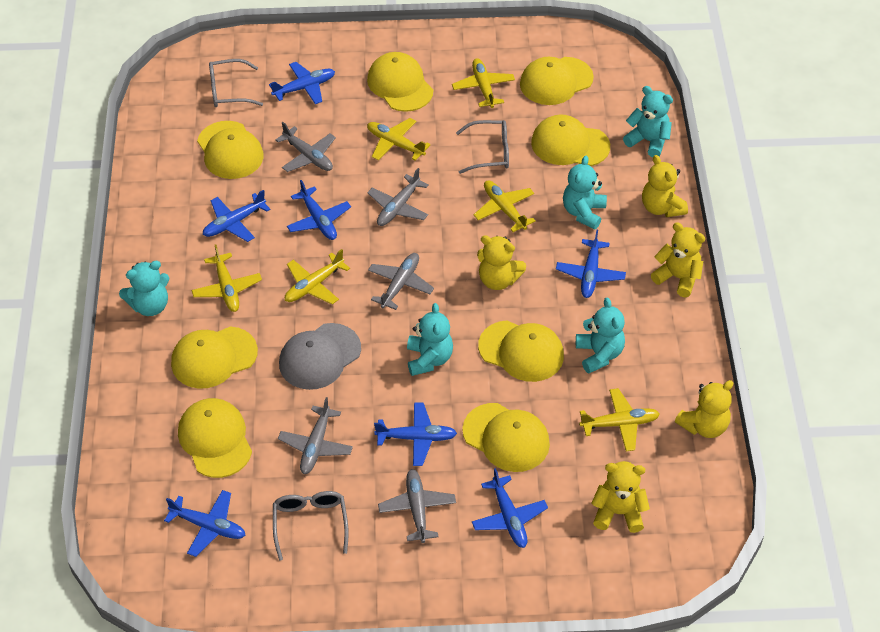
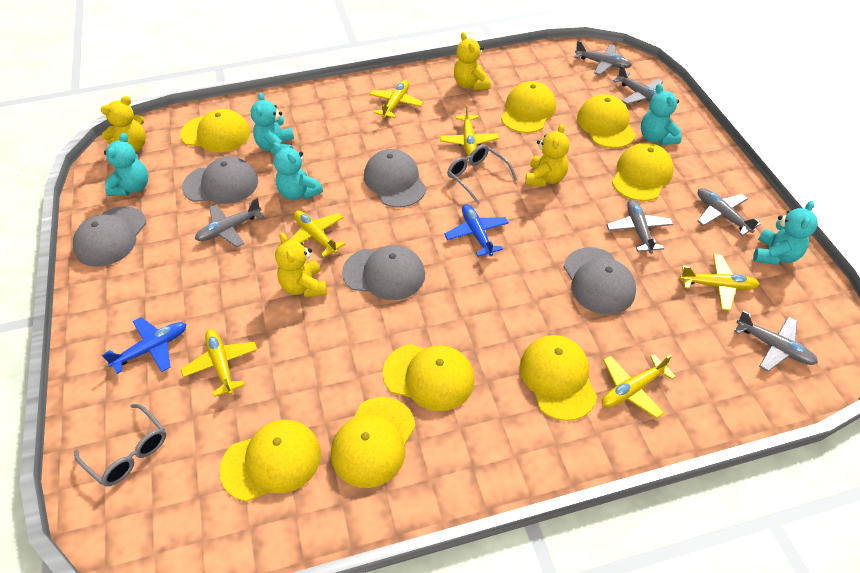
blue plane: 7 -> 2
grey cap: 1 -> 5
grey glasses: 3 -> 2
grey plane: 5 -> 6
yellow teddy bear: 5 -> 4

